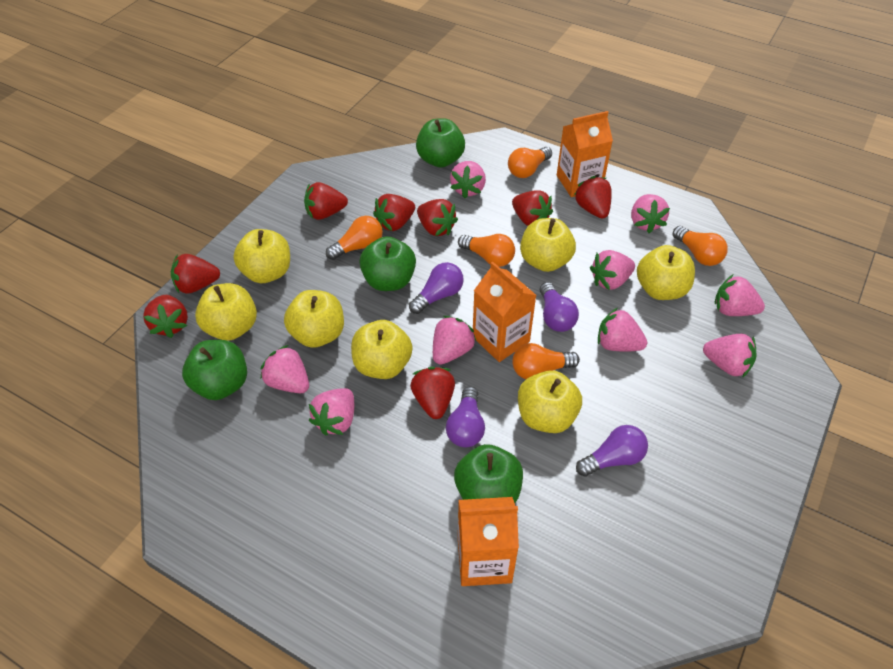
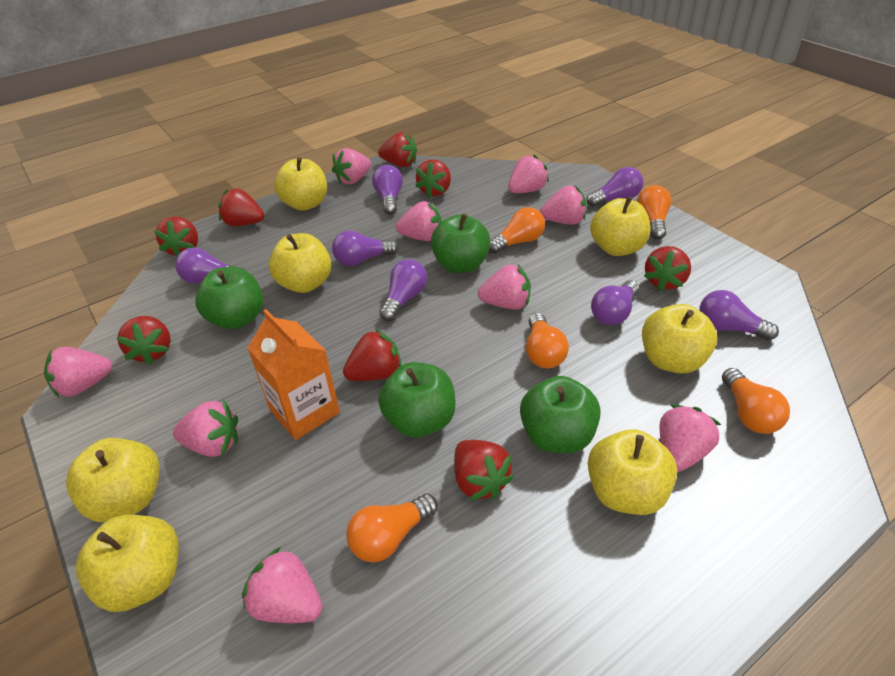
orange carton: 3 -> 1
purple light bulb: 4 -> 7

